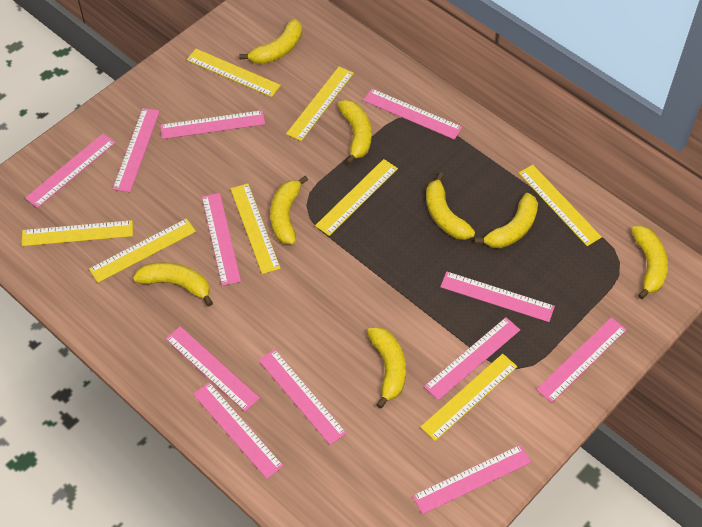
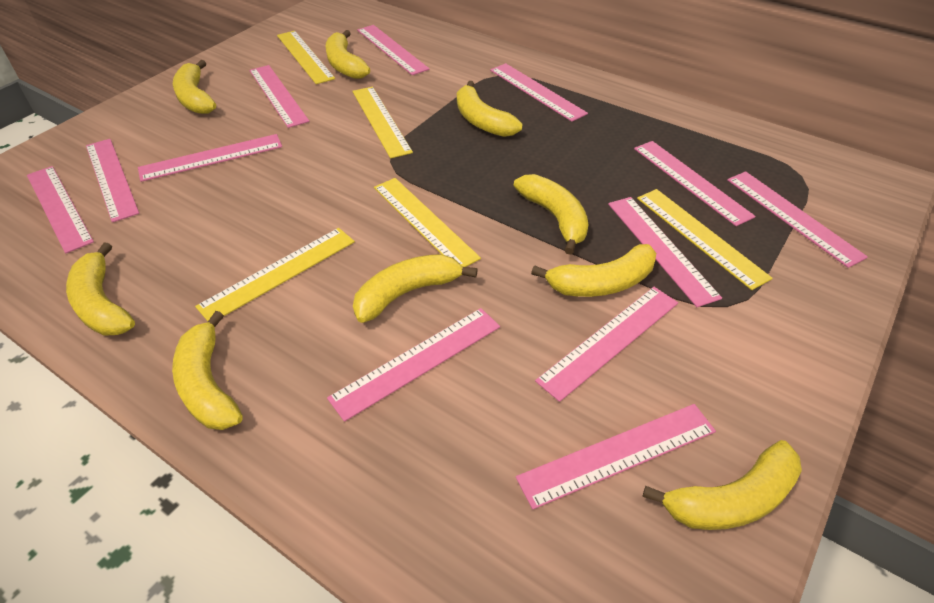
yellow banana: 8 -> 9
yellow ruler: 8 -> 5

